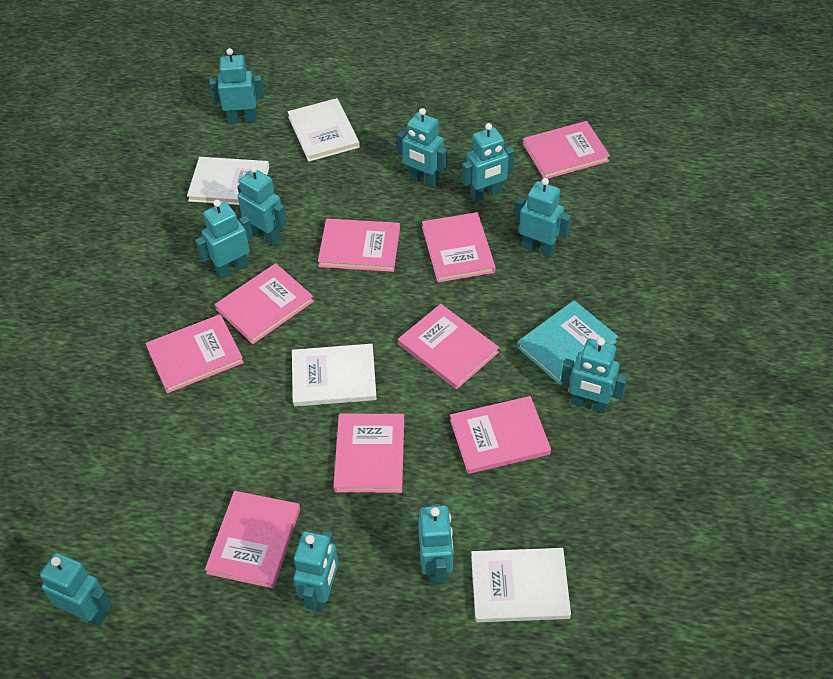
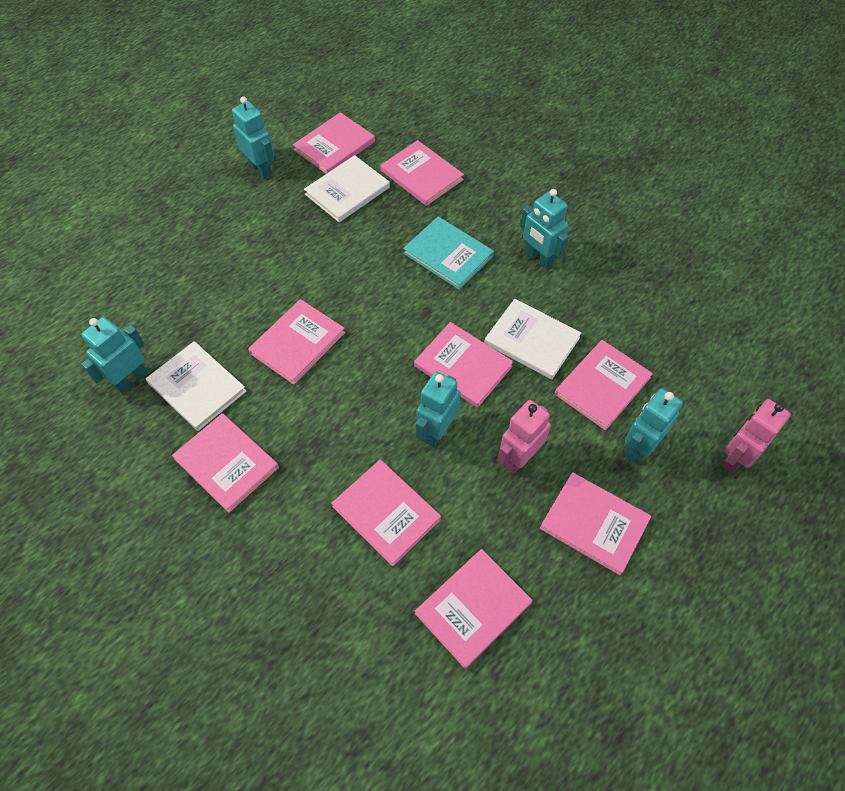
pink robot: 0 -> 2
turquoise robot: 10 -> 5
white book: 4 -> 3

